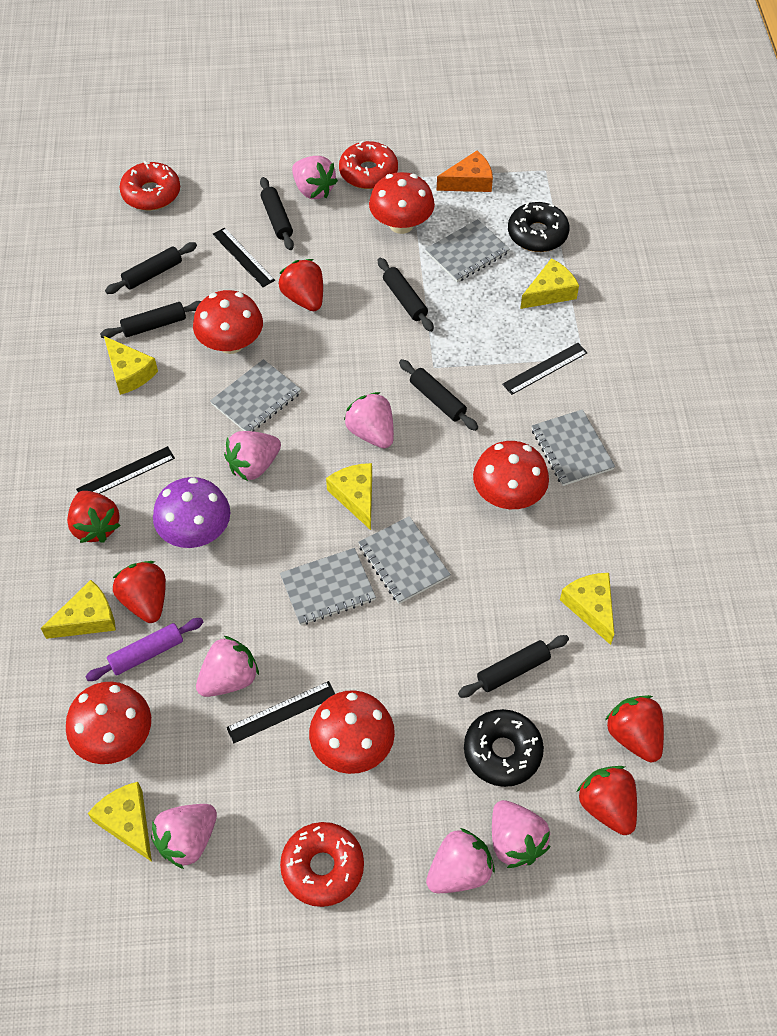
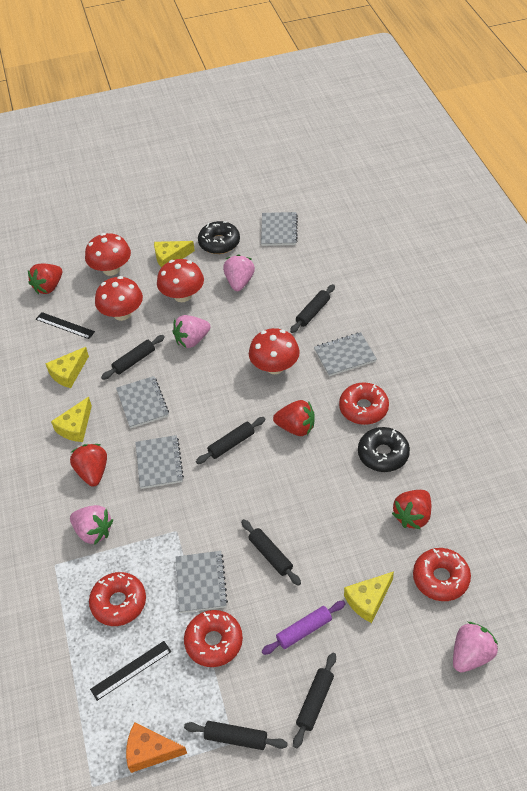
black ruler: 4 -> 2
pink strawberry: 7 -> 4
purple mushroom: 1 -> 0
red donut: 3 -> 4
red mushroom: 5 -> 4
red strawberry: 5 -> 4
yellow cheese: 6 -> 4

